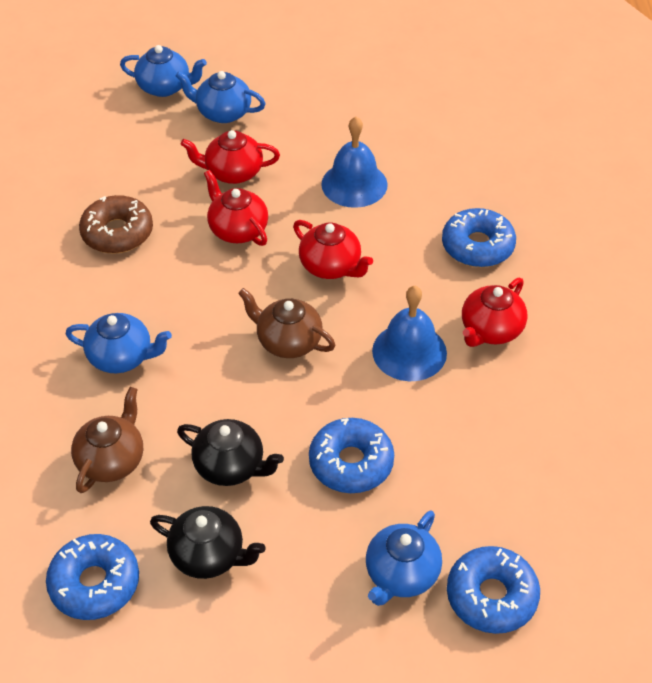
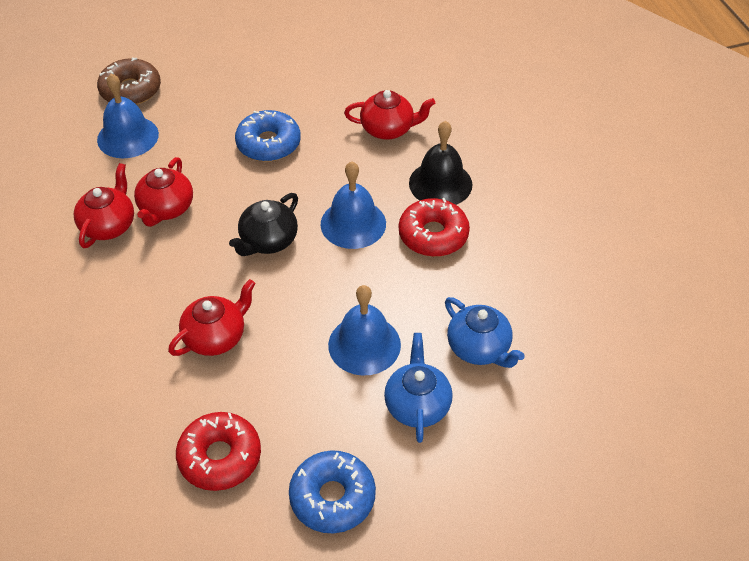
black bell: 0 -> 1
black teapot: 2 -> 1
blue bell: 2 -> 3
blue donut: 4 -> 2
blue teapot: 4 -> 2
brown teapot: 2 -> 0
red donut: 0 -> 2

